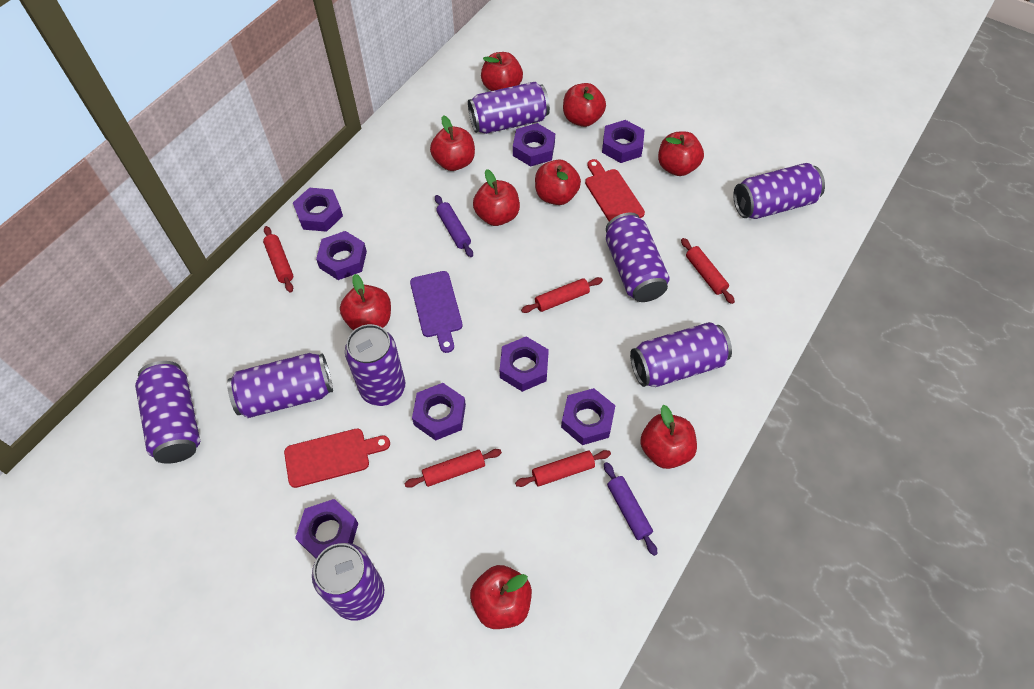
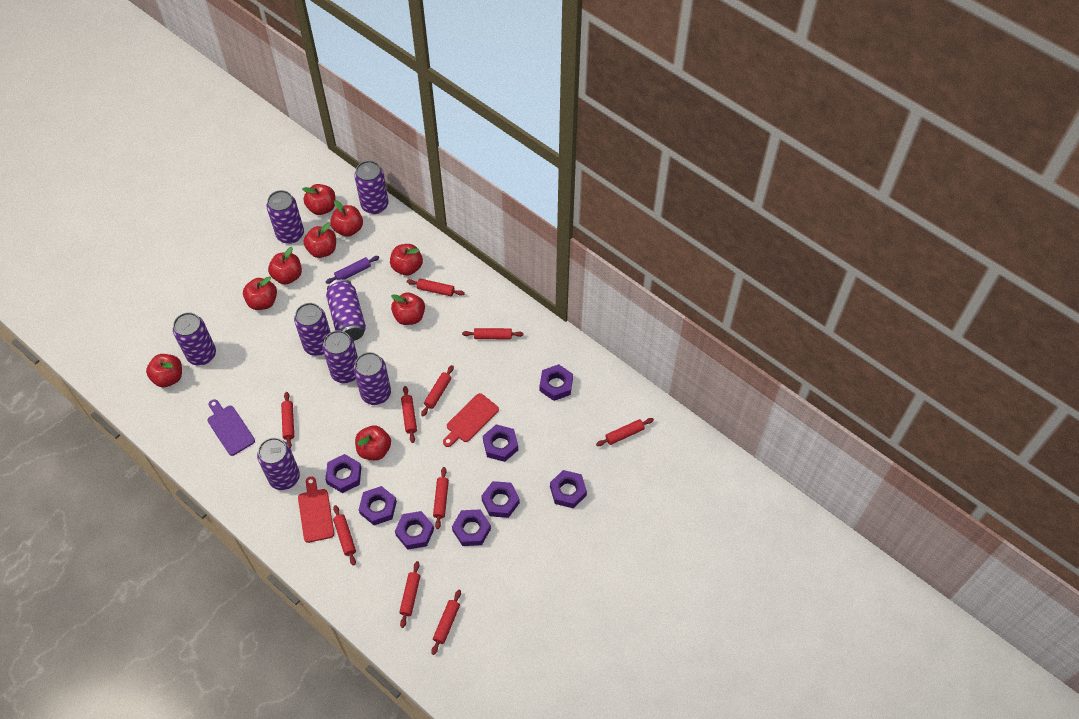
purple rolling pin: 2 -> 1
red rolling pin: 5 -> 10

